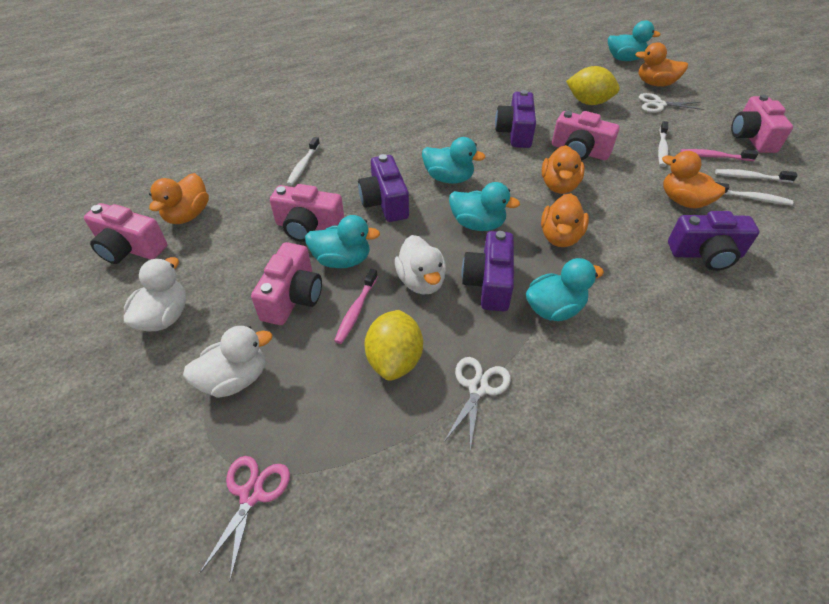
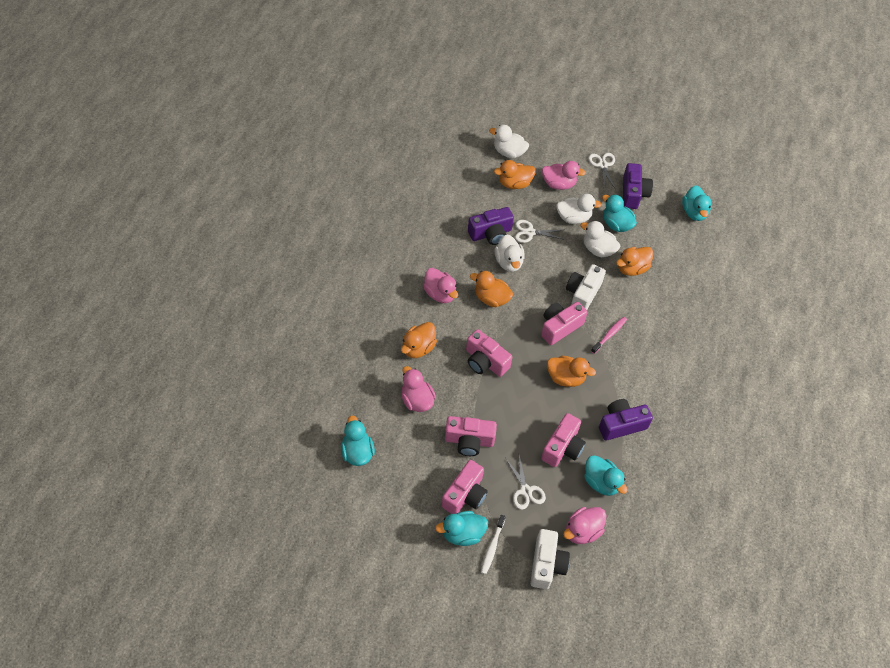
pink duck: 0 -> 4
pink scissors: 1 -> 0
pink toothbrush: 2 -> 1
purple camera: 4 -> 3
white camera: 0 -> 2
white duck: 3 -> 4
white scissors: 2 -> 3
white toothbrush: 4 -> 1
yellow lemon: 2 -> 0

